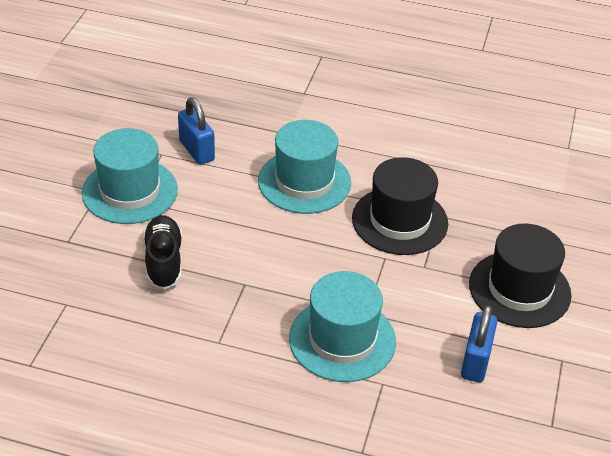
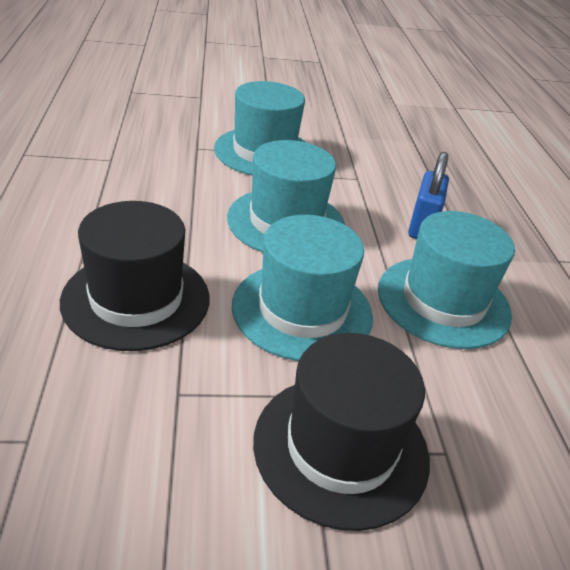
black shoe: 1 -> 0
blue padlock: 2 -> 1
turquoise hat: 3 -> 4

